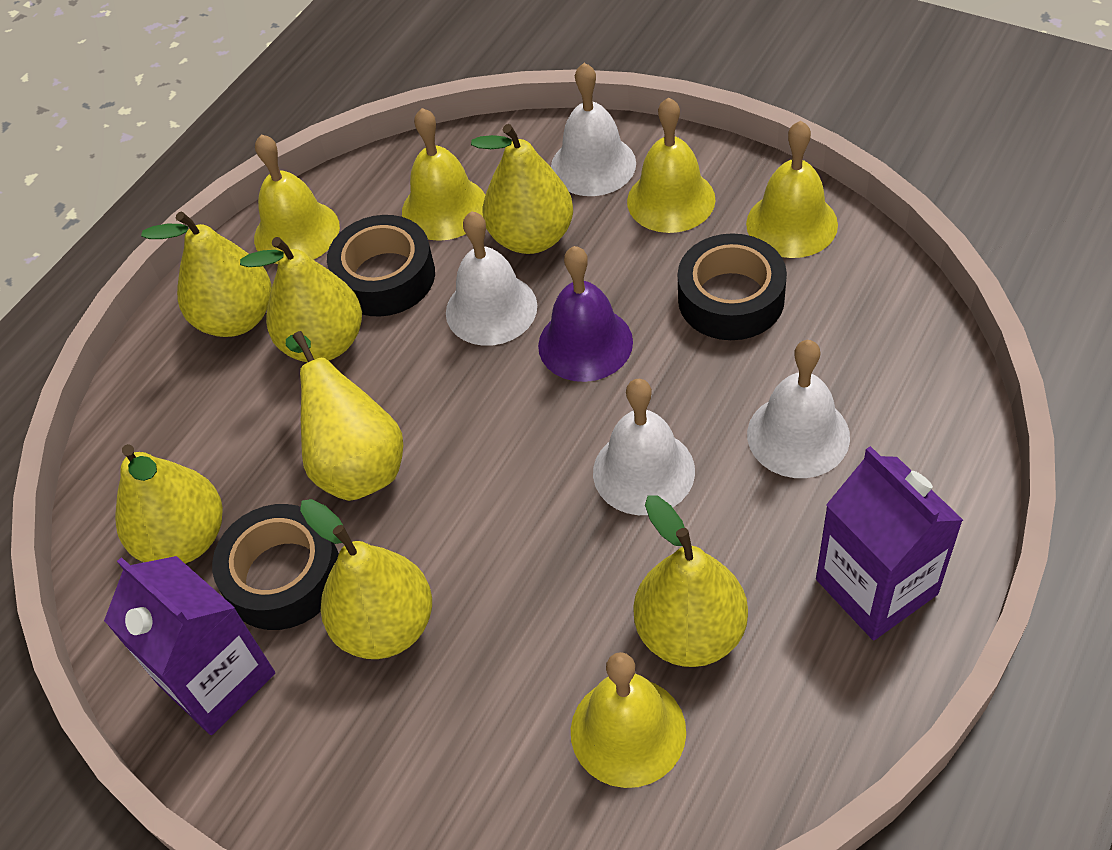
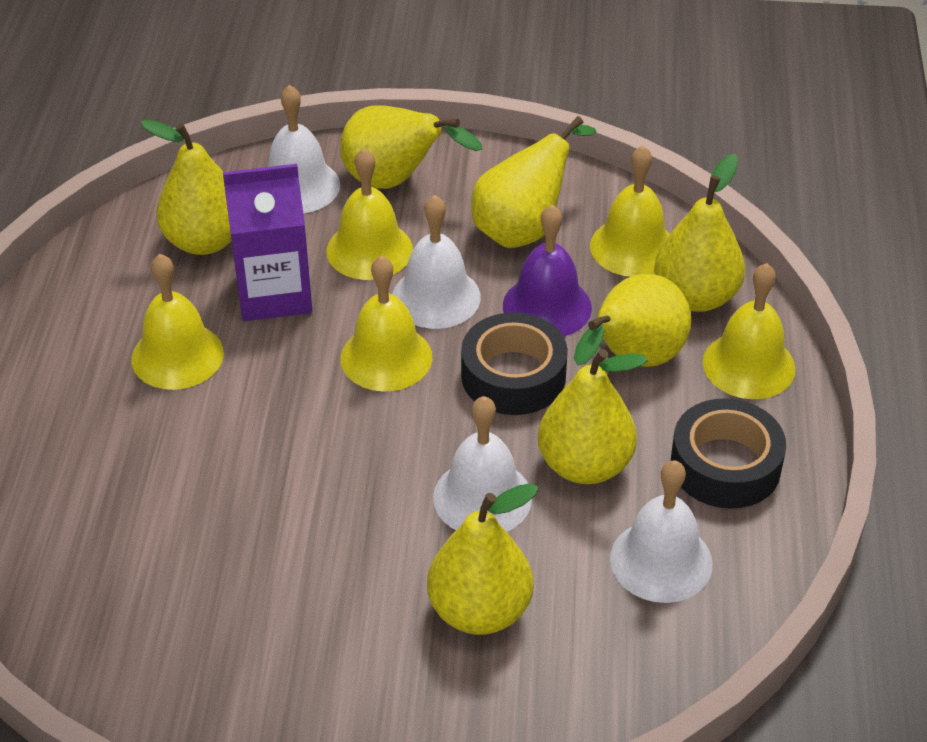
black tape: 3 -> 2
purple carton: 2 -> 1

